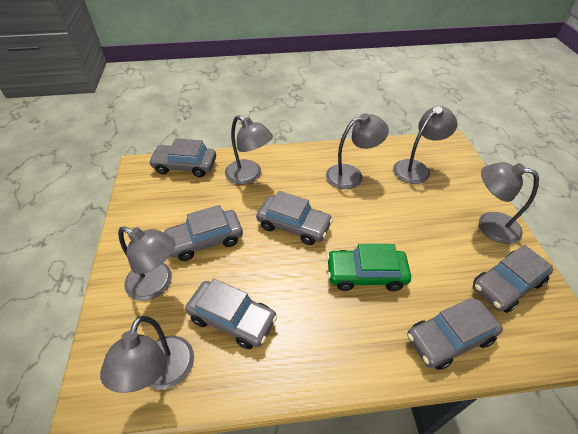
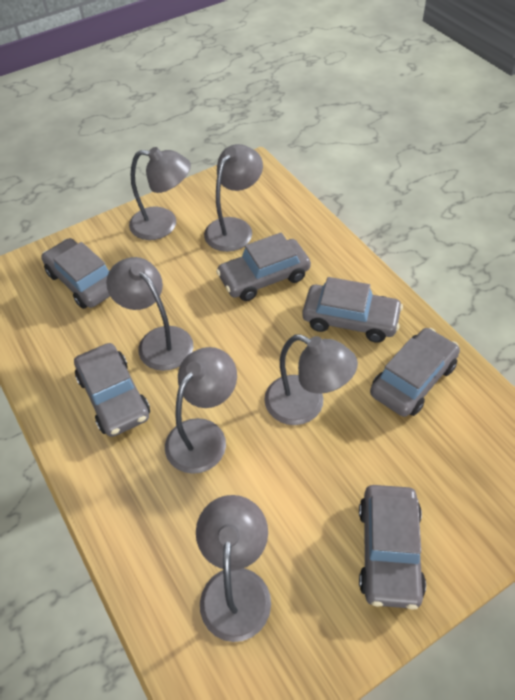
green car: 1 -> 0

